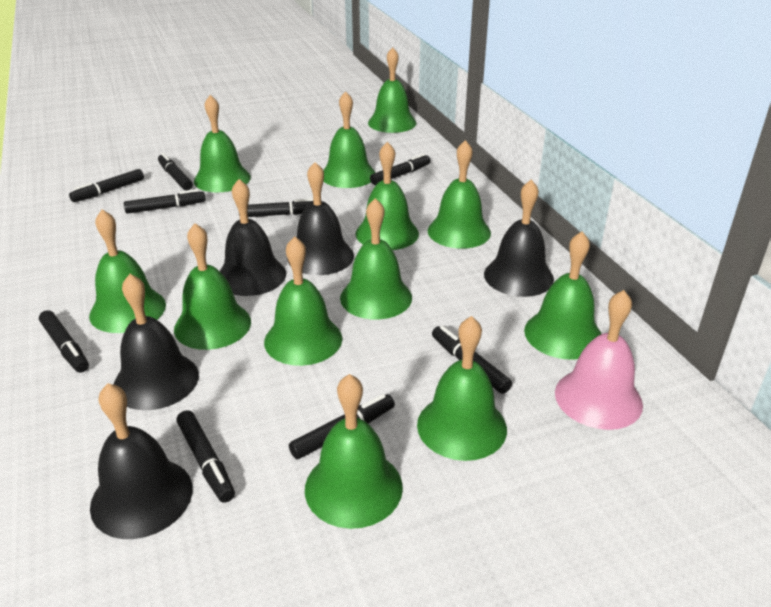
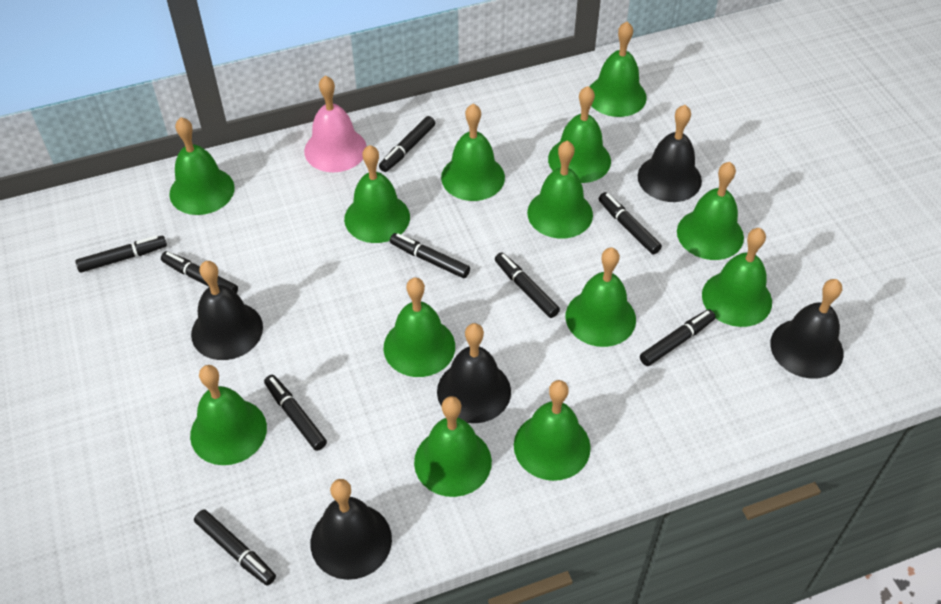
green bell: 12 -> 13

